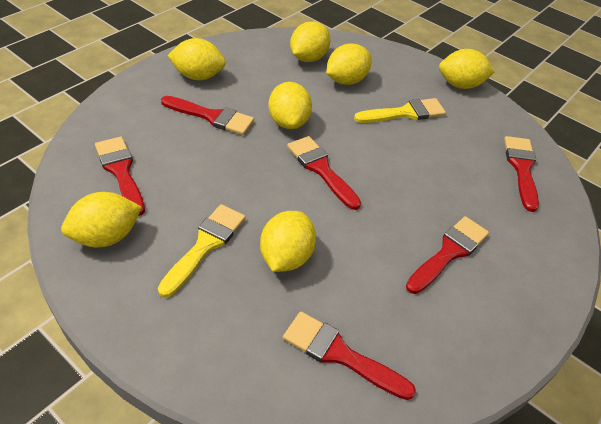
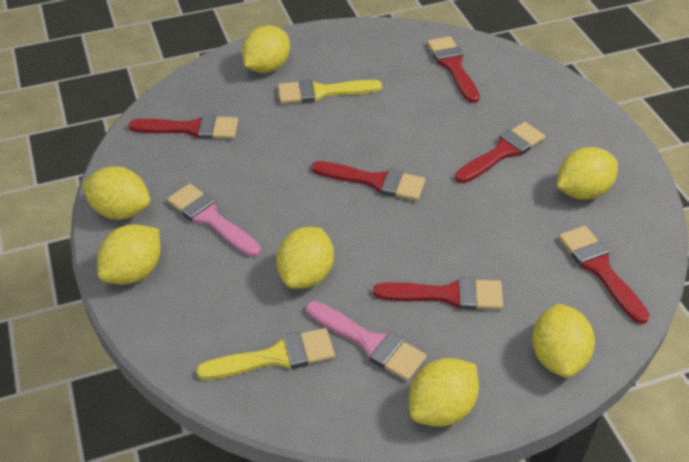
pink brush: 0 -> 2

